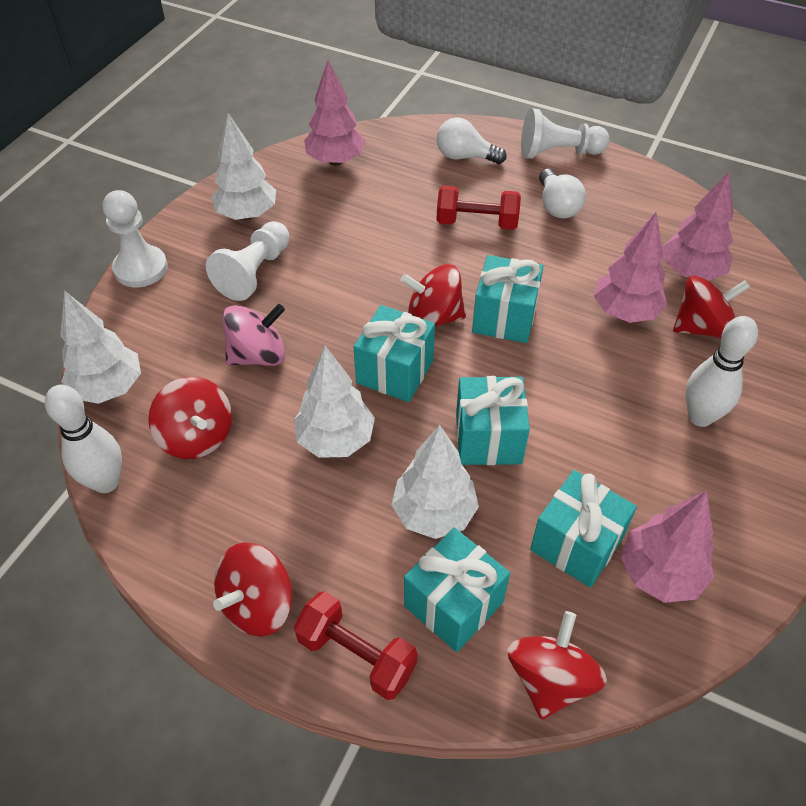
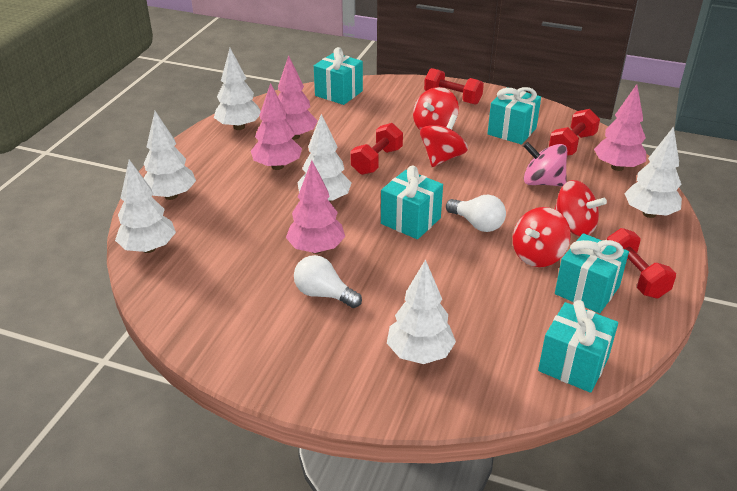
red dumbbell: 2 -> 4
red spinning top: 5 -> 4
white bowling pin: 2 -> 0
white pawn: 3 -> 0
white tree: 4 -> 6

